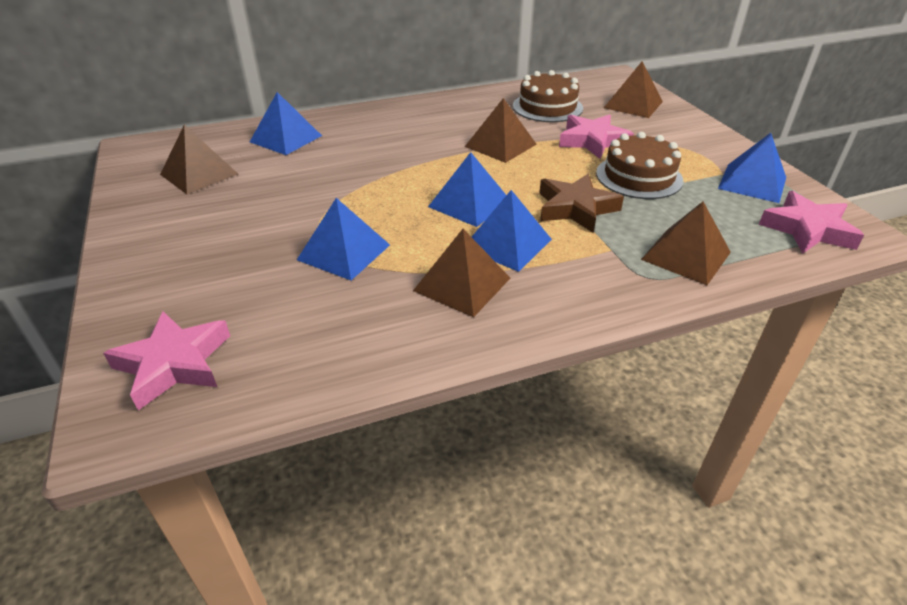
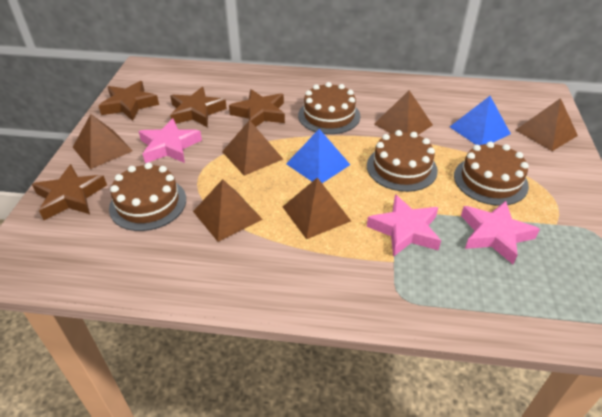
blue pyramid: 5 -> 2
brown cake: 2 -> 4
brown pyramid: 5 -> 6
brown star: 1 -> 4

